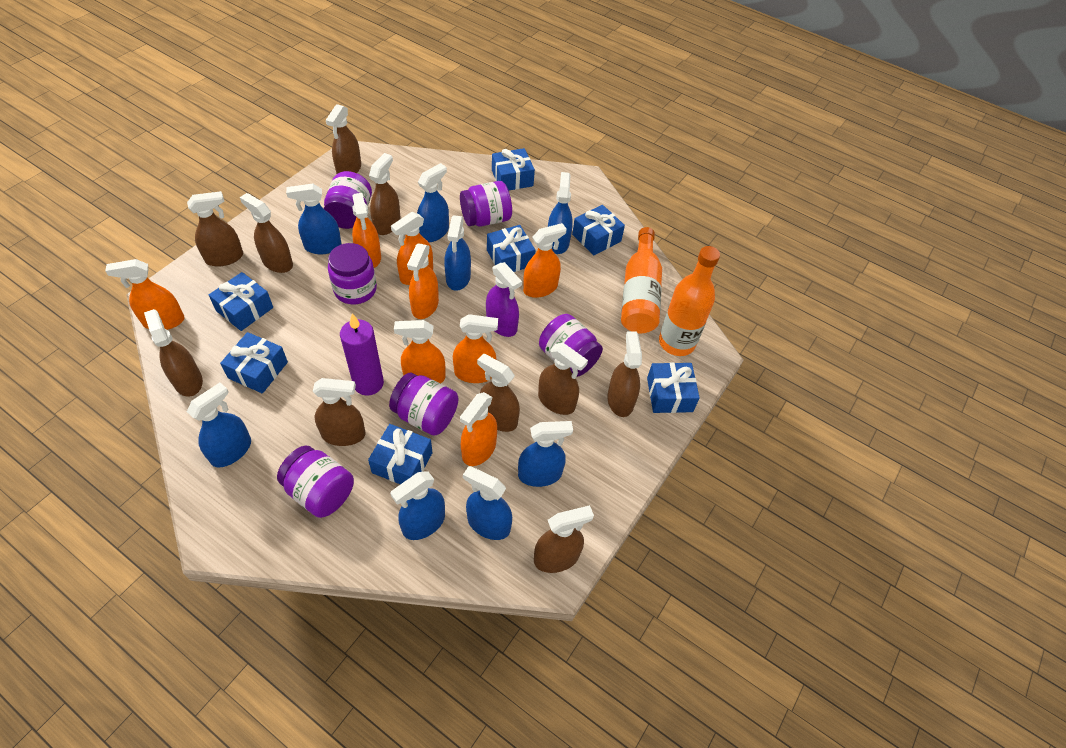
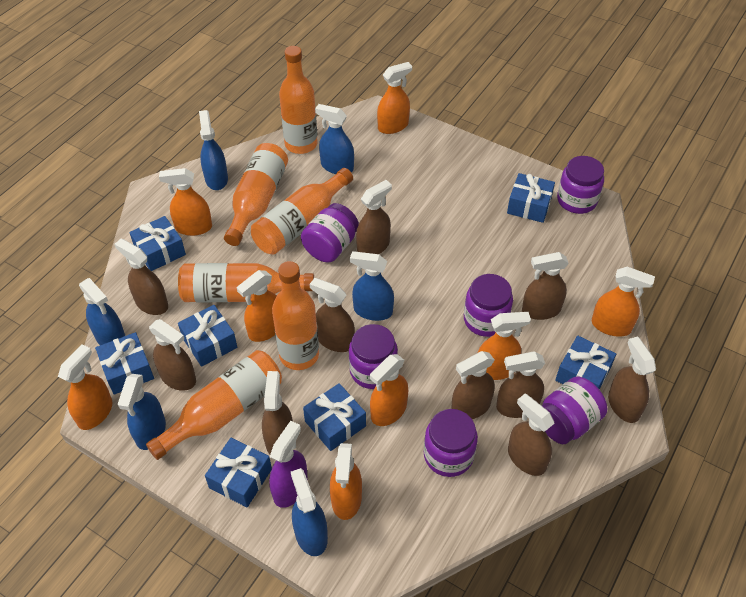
blue spray bottle: 8 -> 6
orange bottle: 2 -> 6
purple candle: 1 -> 0

